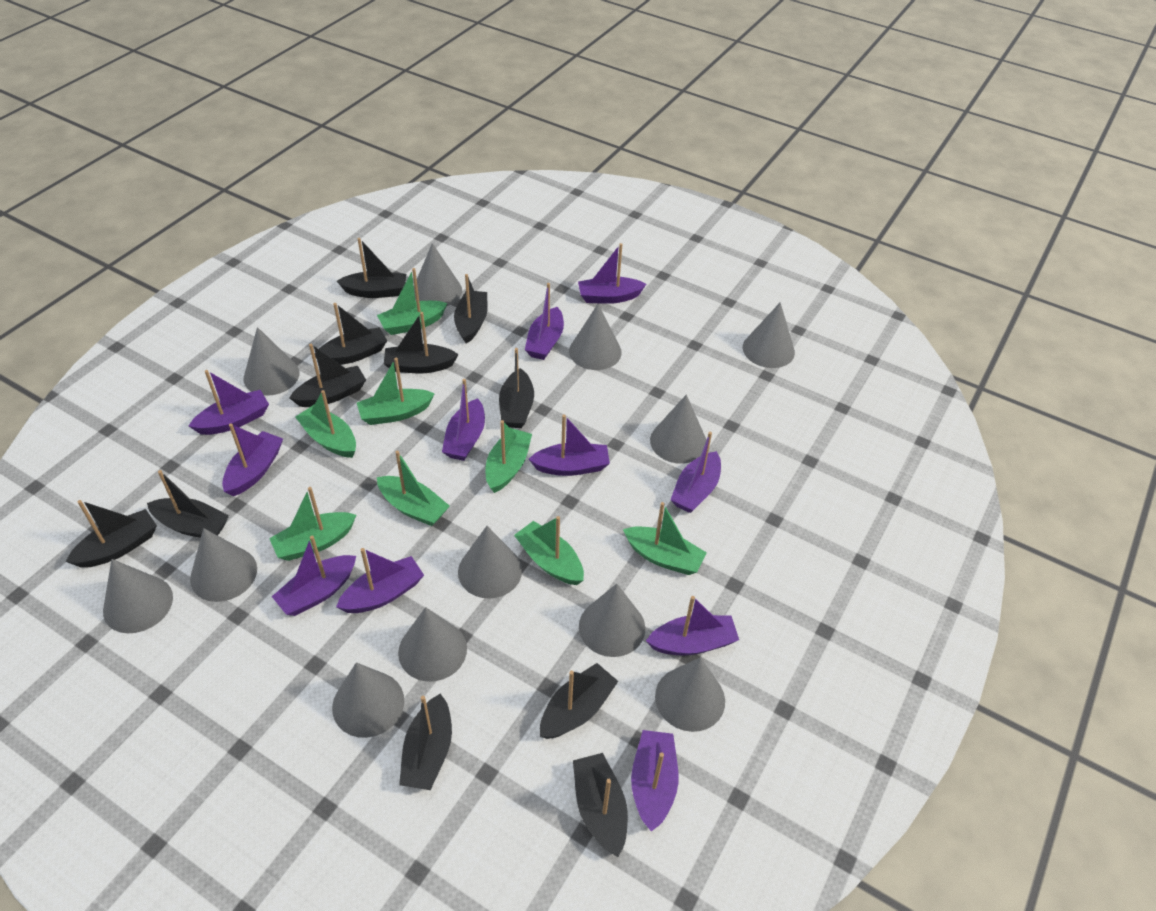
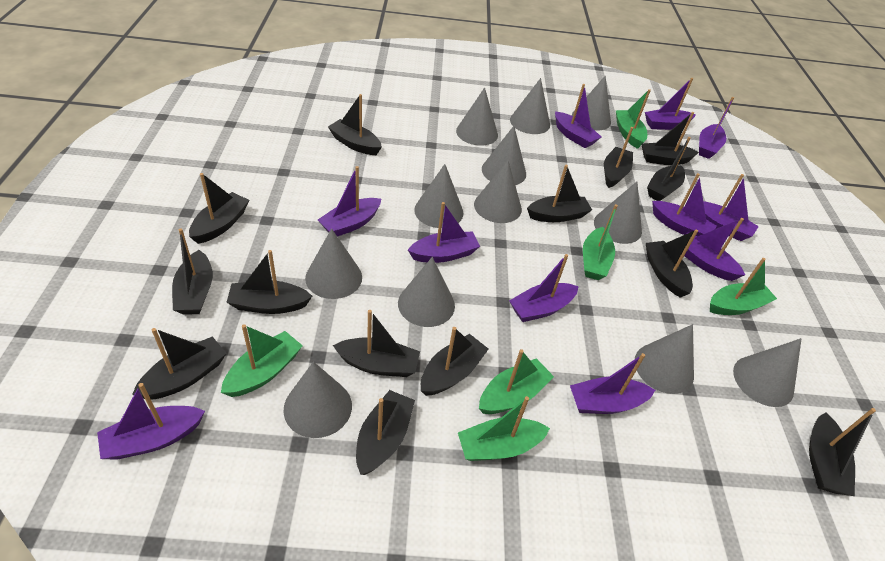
black boat: 11 -> 14
green boat: 8 -> 6

